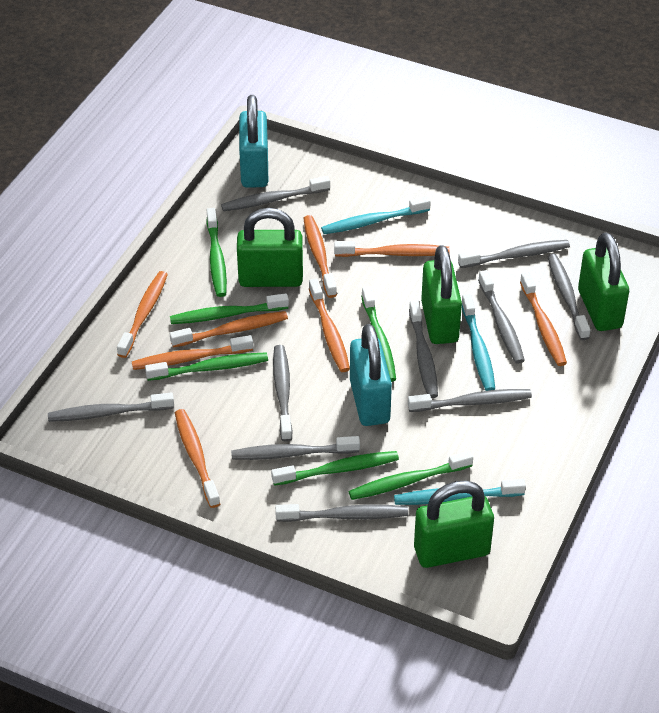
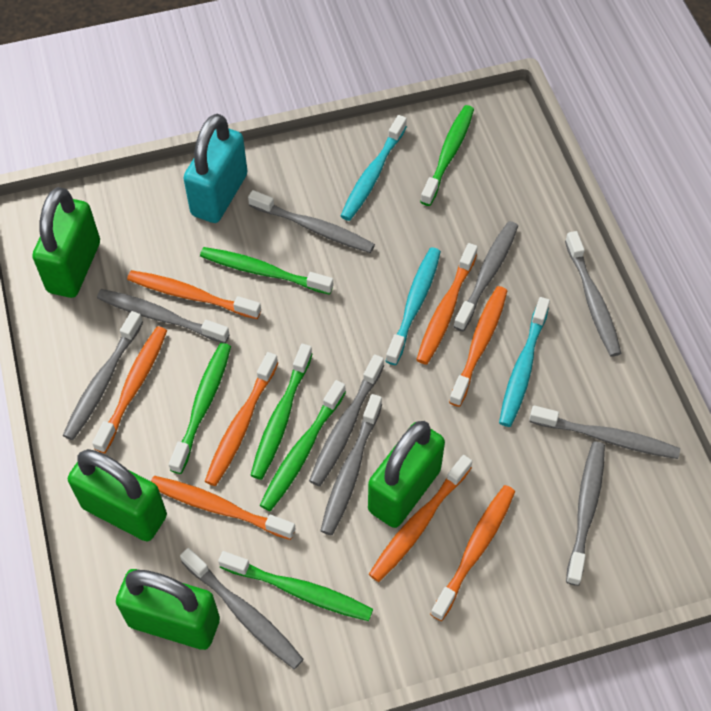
turquoise padlock: 2 -> 1

